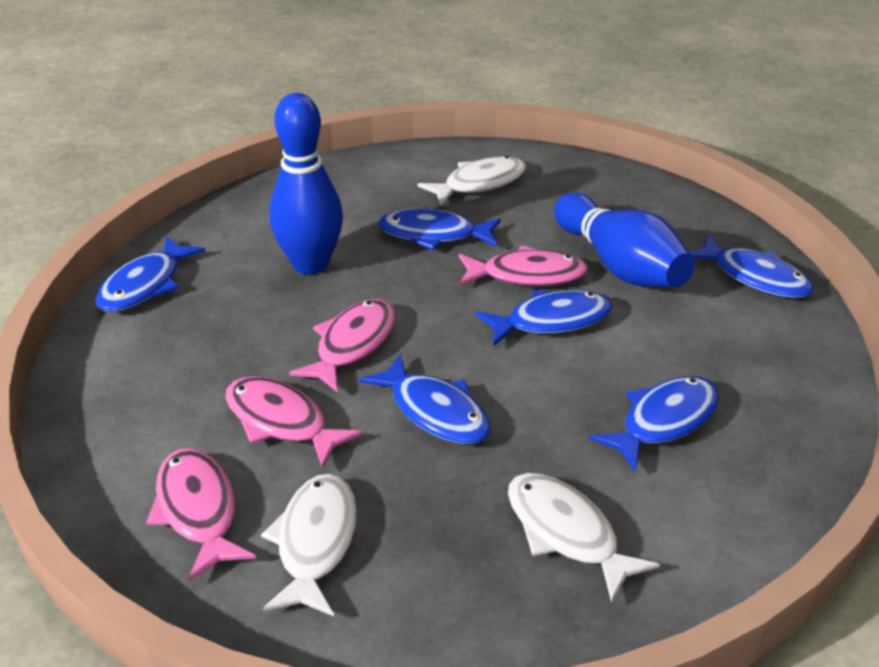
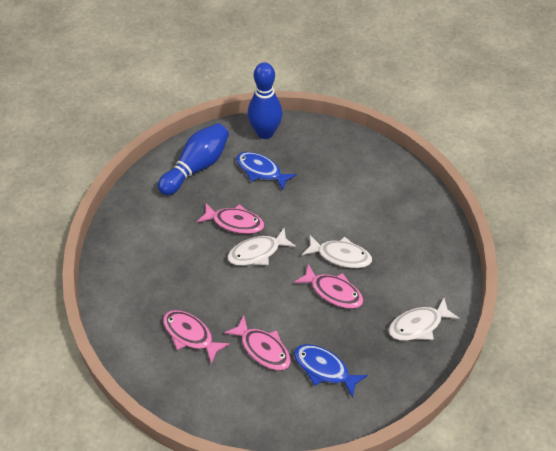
blue fish: 6 -> 2

